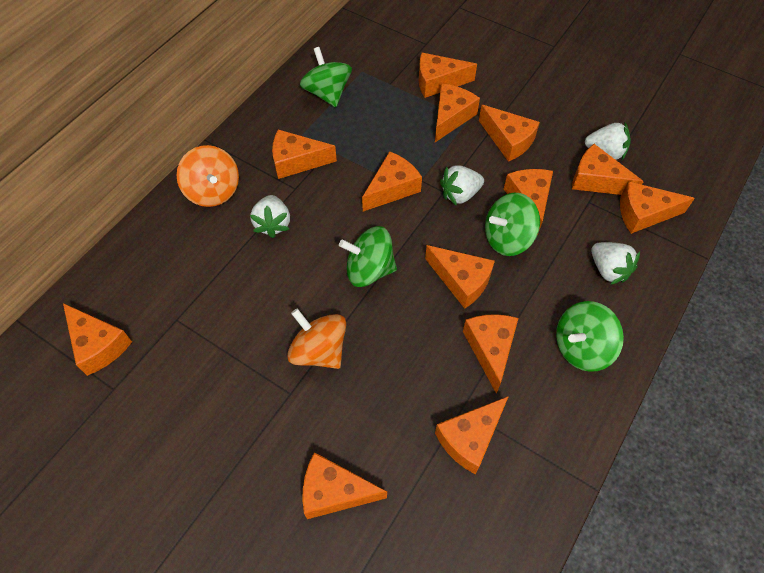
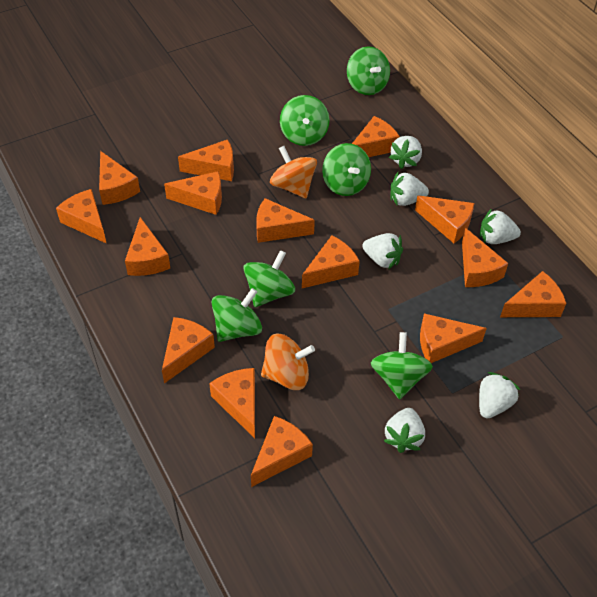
green spinning top: 4 -> 6
orange cheese: 13 -> 15
white strawberry: 4 -> 6

